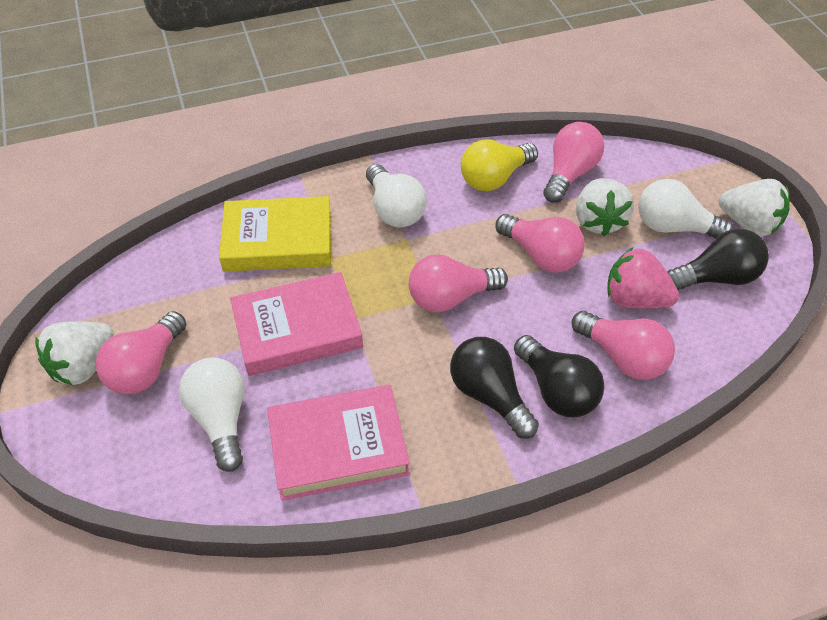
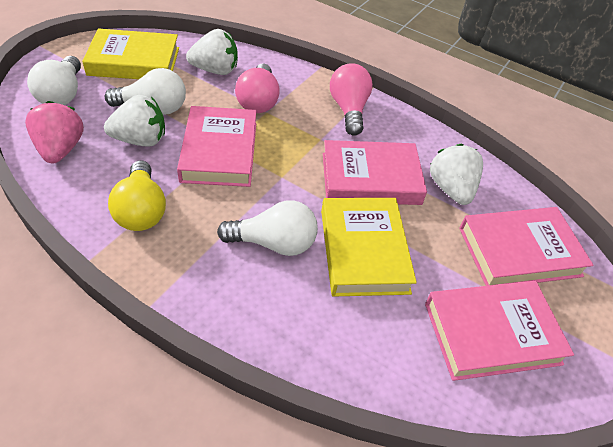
black light bulb: 3 -> 0
pink book: 2 -> 4
pink light bulb: 5 -> 2
yellow book: 1 -> 2

